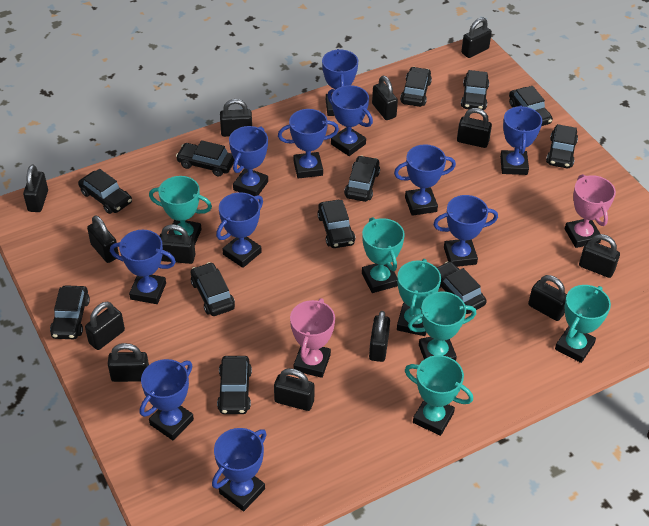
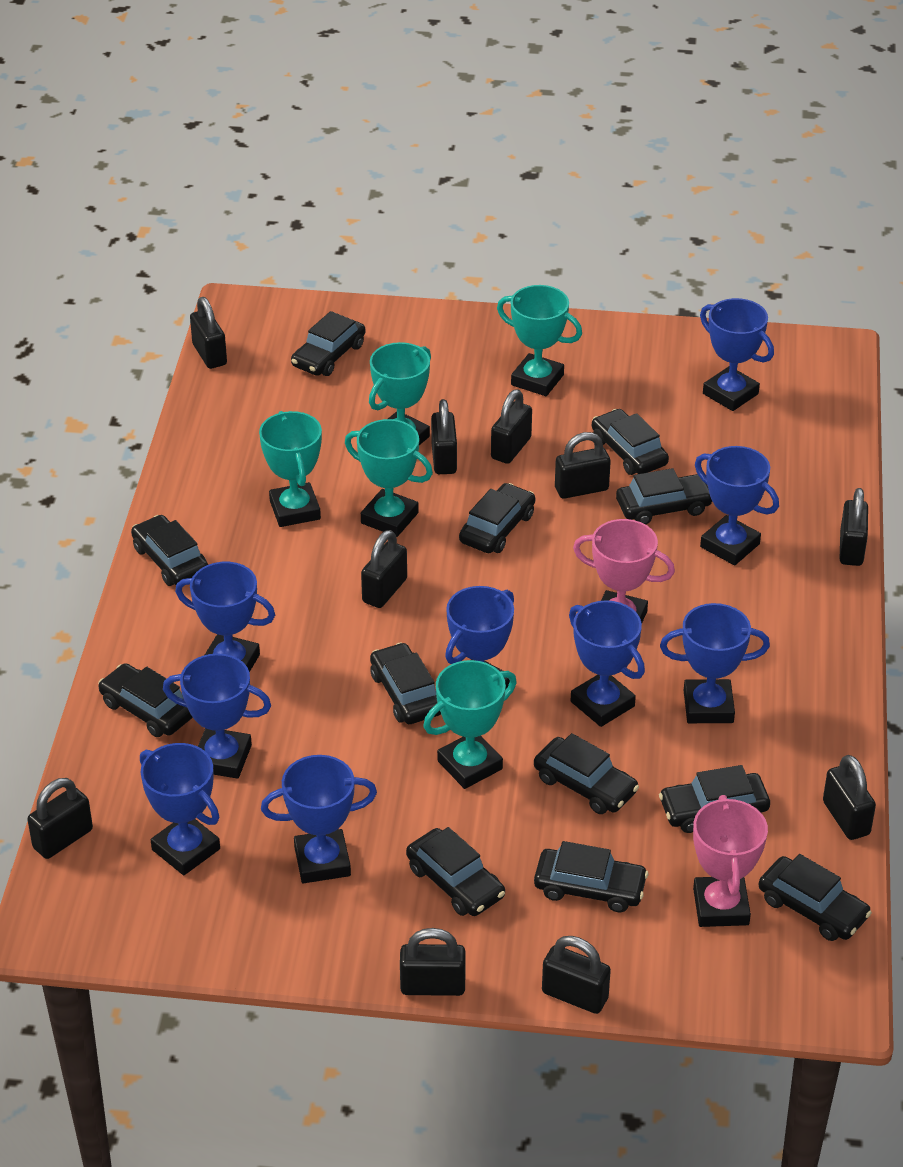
black padlock: 13 -> 10
blue trophy: 11 -> 9
turquoise trophy: 6 -> 5

